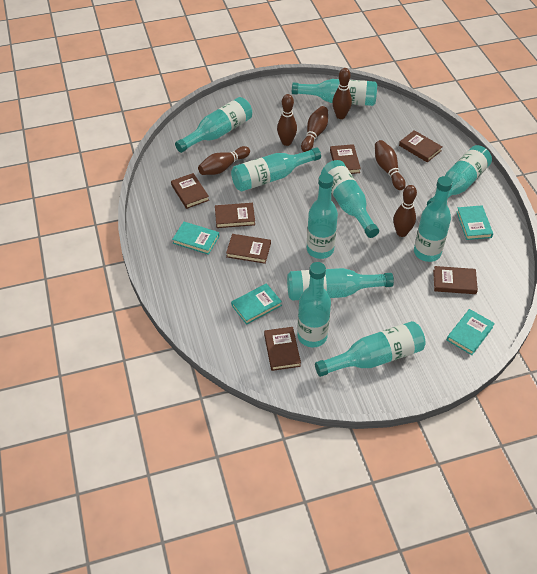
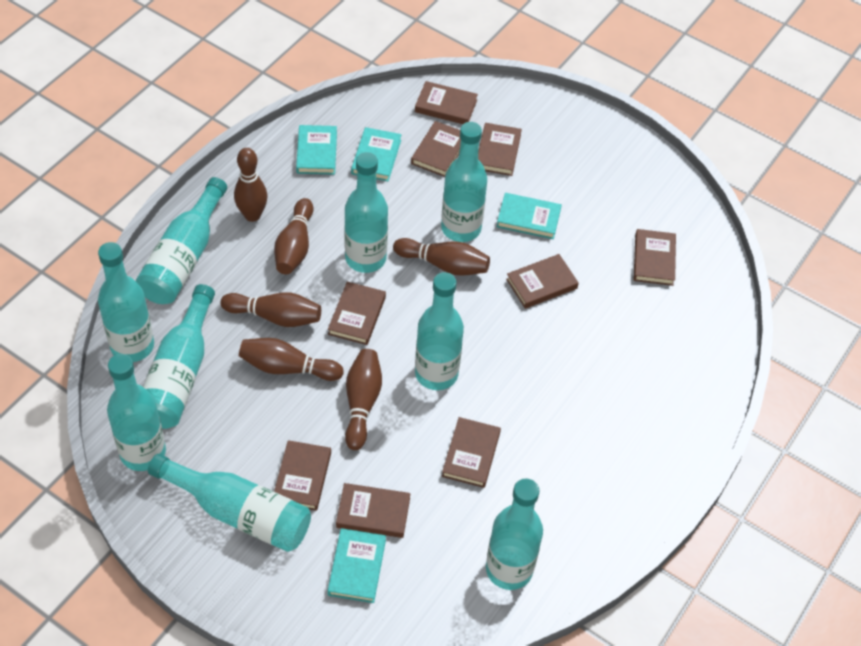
brown book: 7 -> 9
turquoise bottle: 10 -> 9

